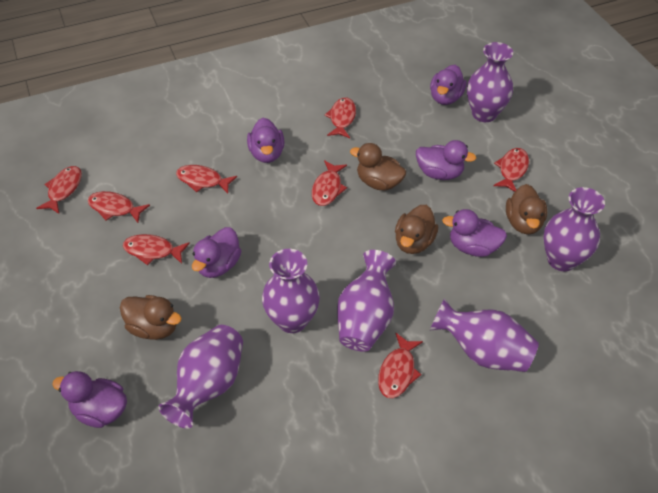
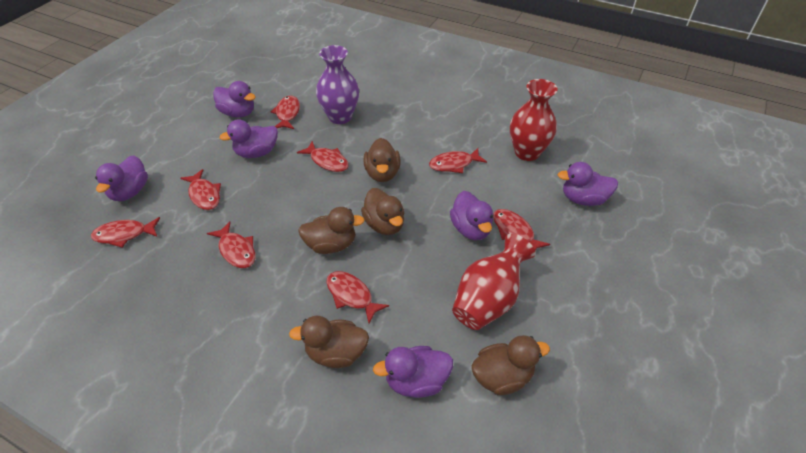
brown duck: 4 -> 5
purple vase: 6 -> 1
red vase: 0 -> 2

